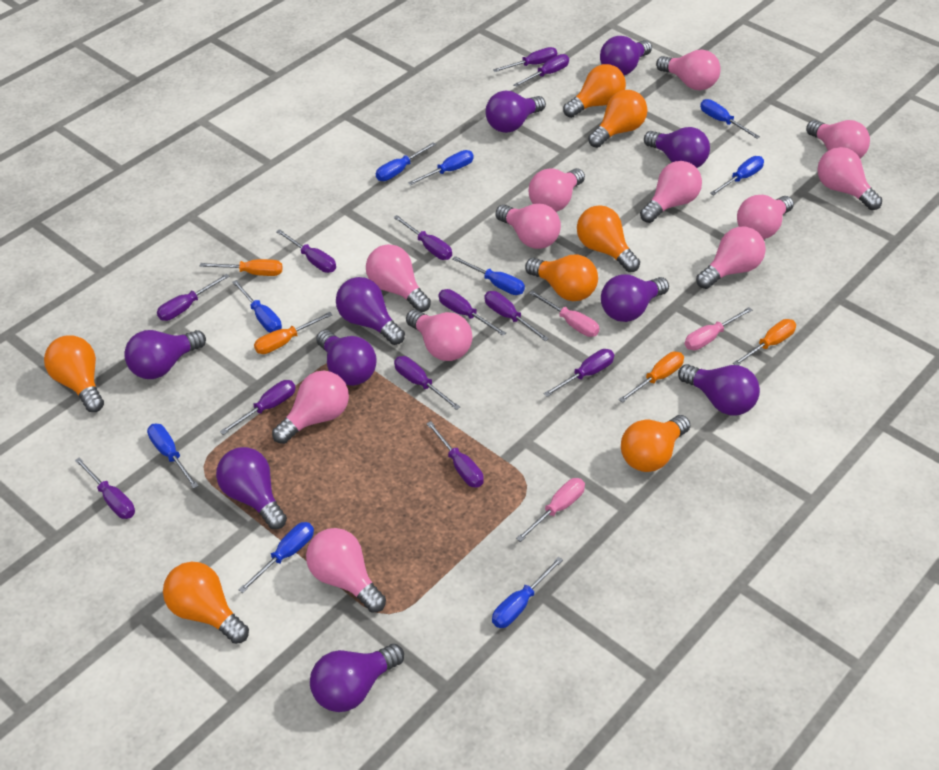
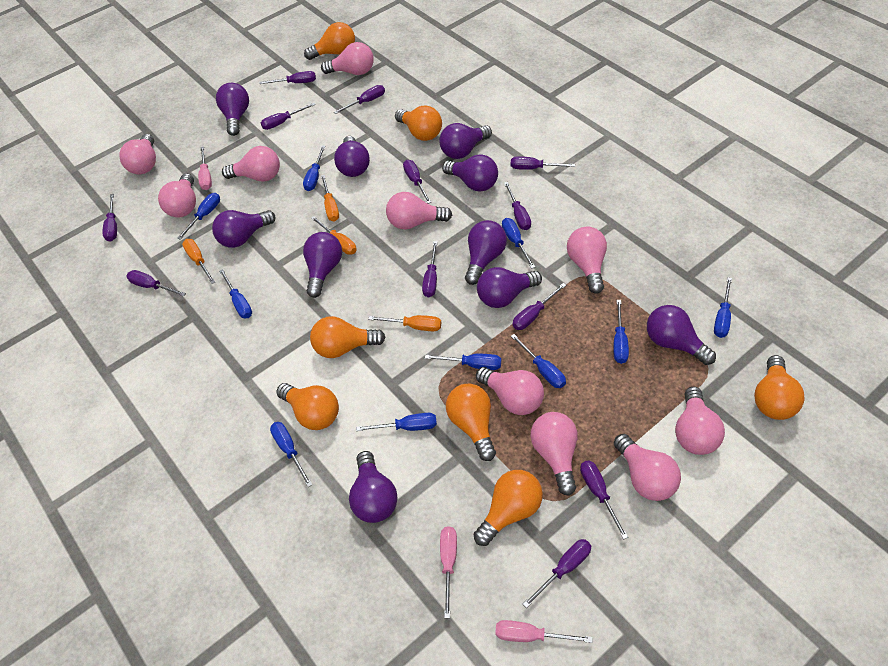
blue screwdriver: 9 -> 10
pink light bulb: 12 -> 10

